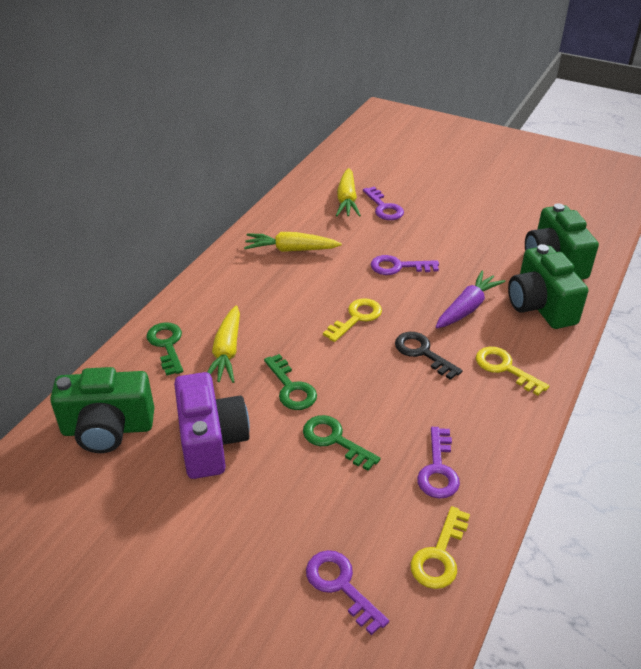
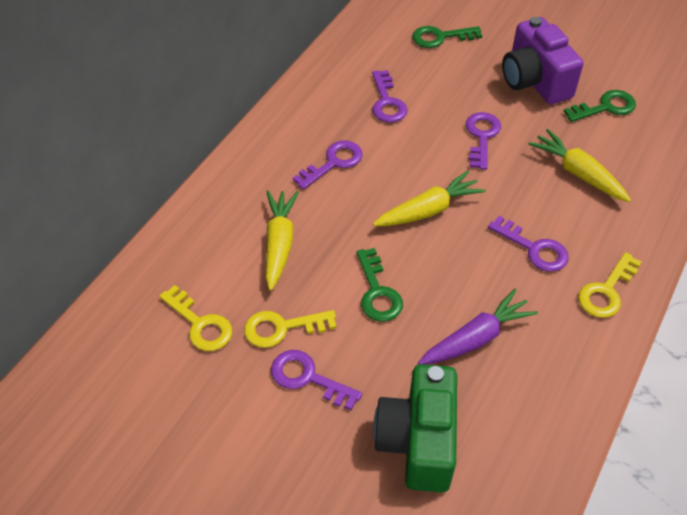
black key: 1 -> 0
green camera: 3 -> 1
purple key: 4 -> 5

